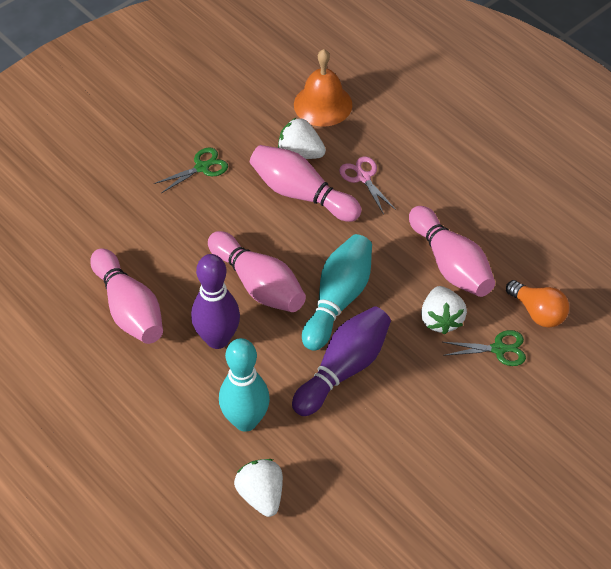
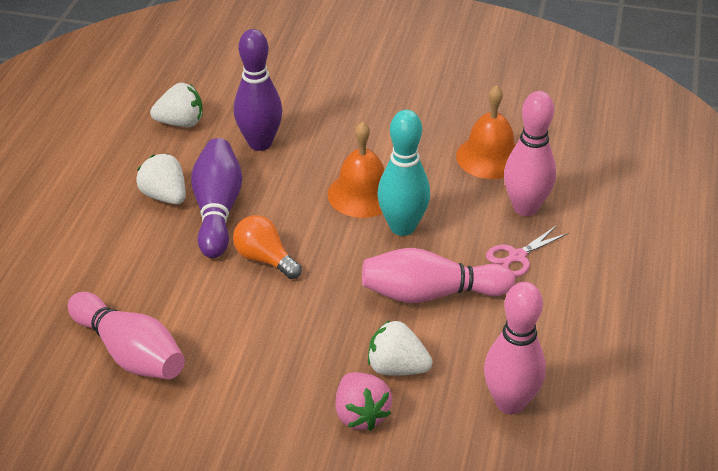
green scissors: 2 -> 0
orange bell: 1 -> 2
pink strawberry: 0 -> 1
turquoise bowling pin: 2 -> 1

